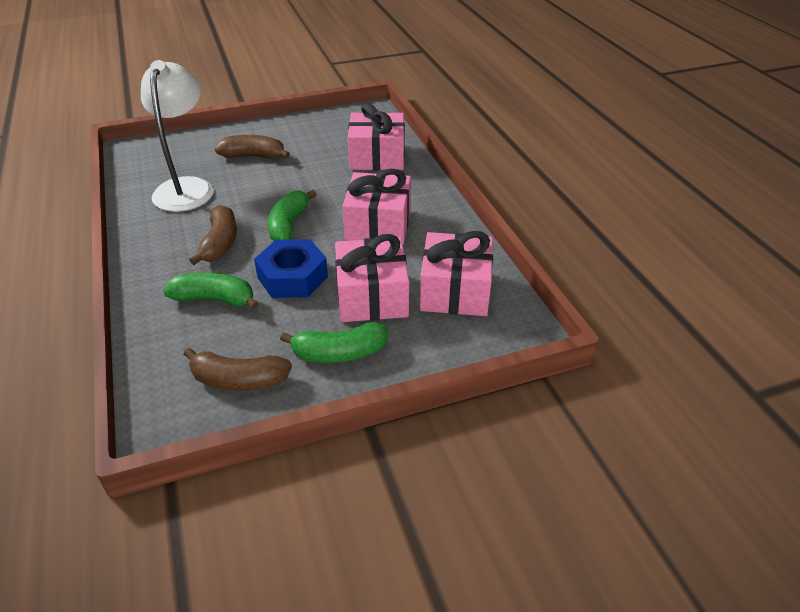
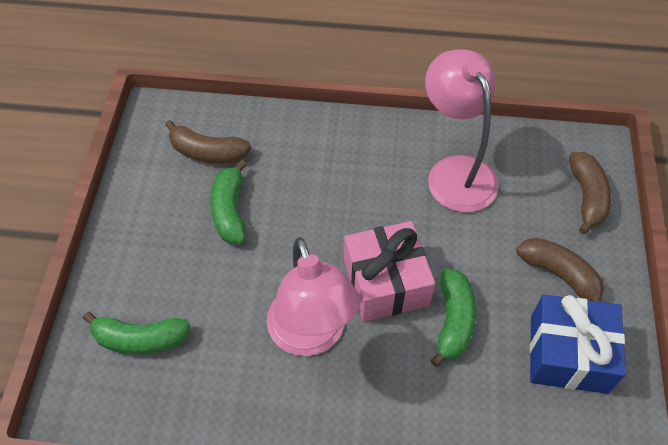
blue gift: 0 -> 1
blue nut: 1 -> 0
pink gift: 4 -> 1
pink lamp: 0 -> 2
white lamp: 1 -> 0

